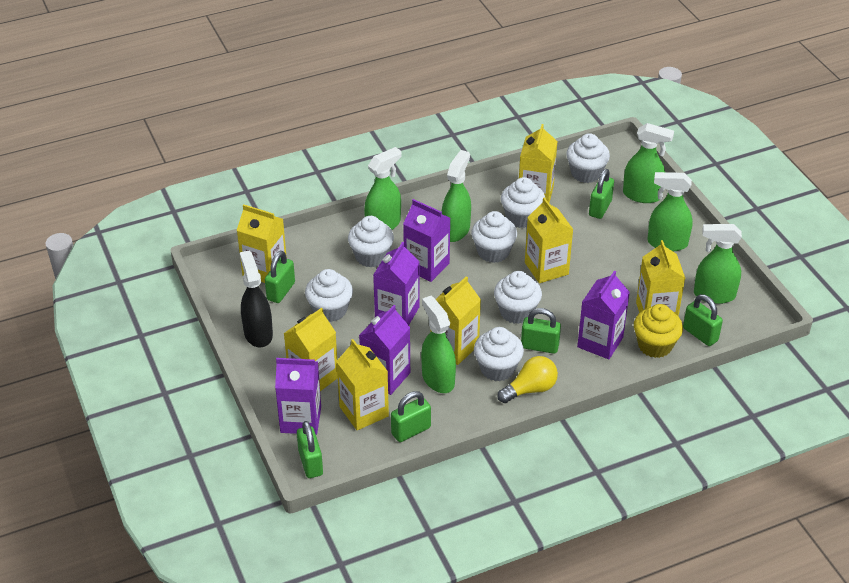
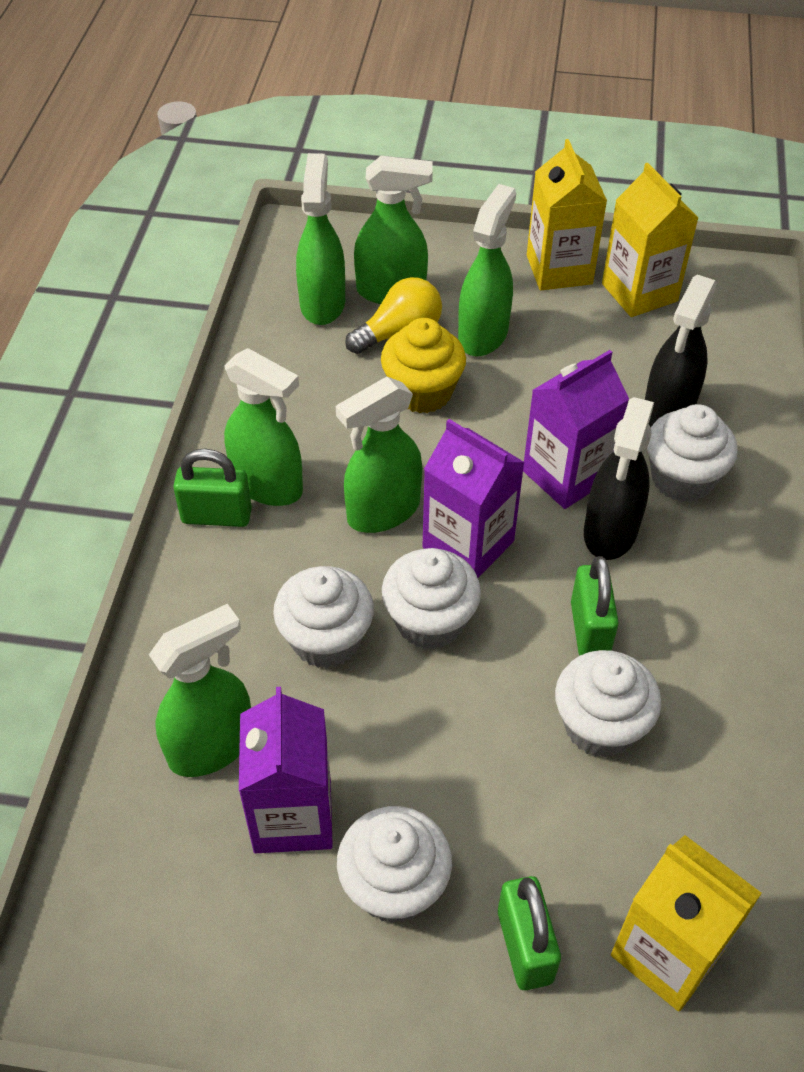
black spray bottle: 1 -> 2
green padlock: 6 -> 3
purple carton: 5 -> 3
white cupcake: 7 -> 5
yellow carton: 7 -> 3

